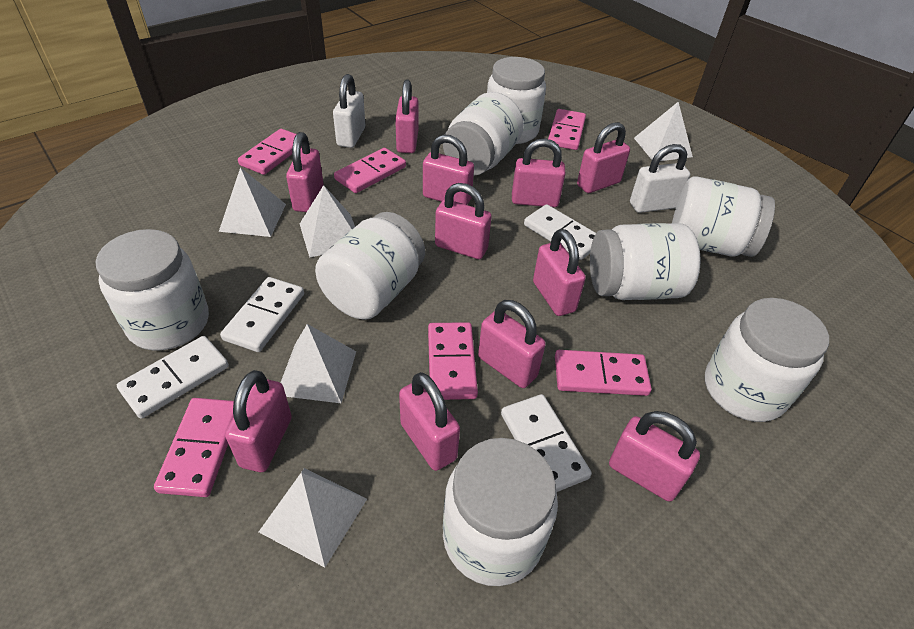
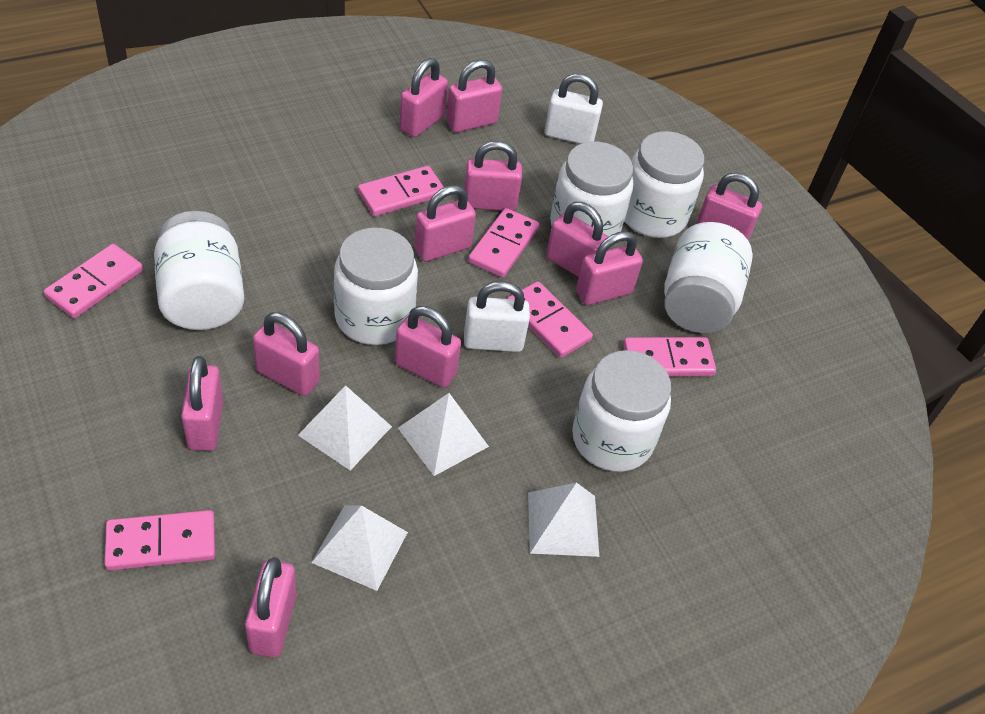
white domino: 4 -> 0
white jar: 8 -> 6
white pyramid: 5 -> 4

